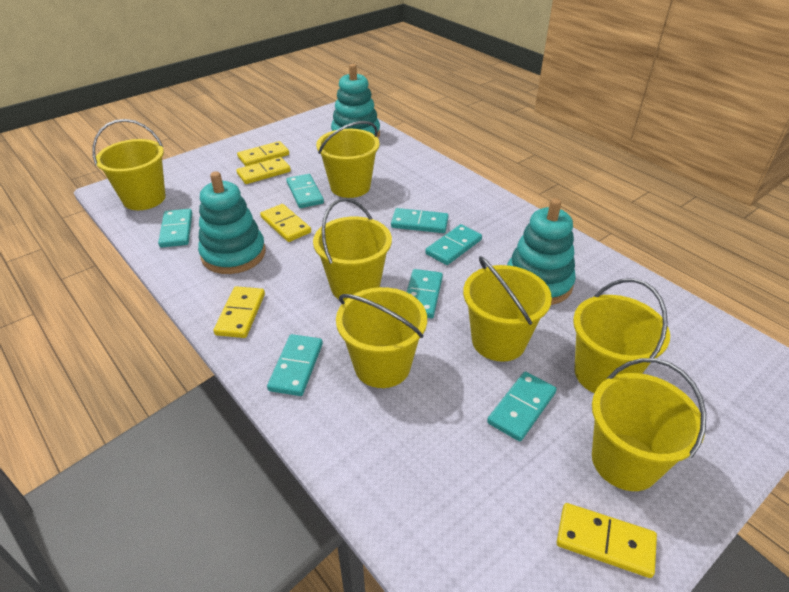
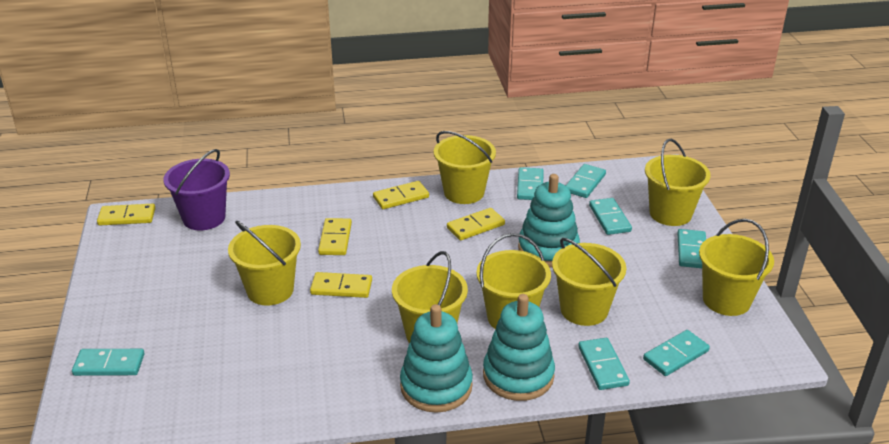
purple bucket: 0 -> 1

